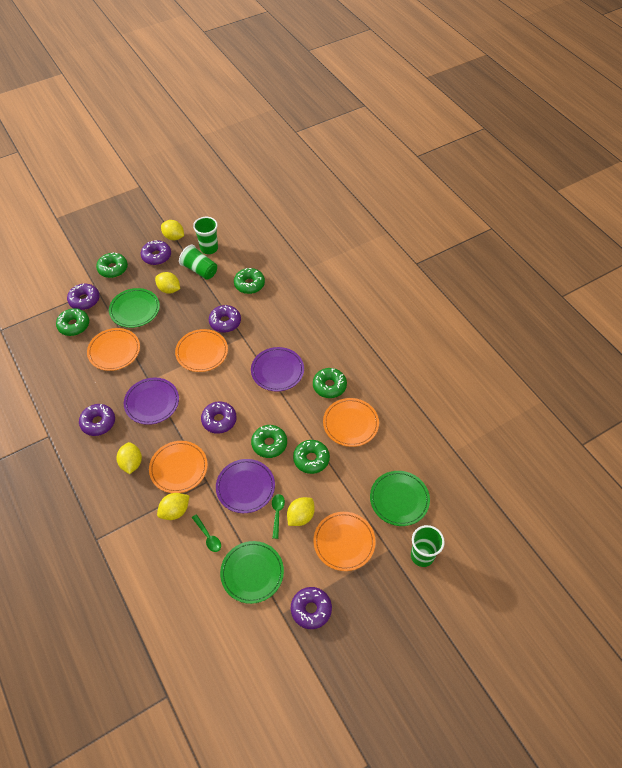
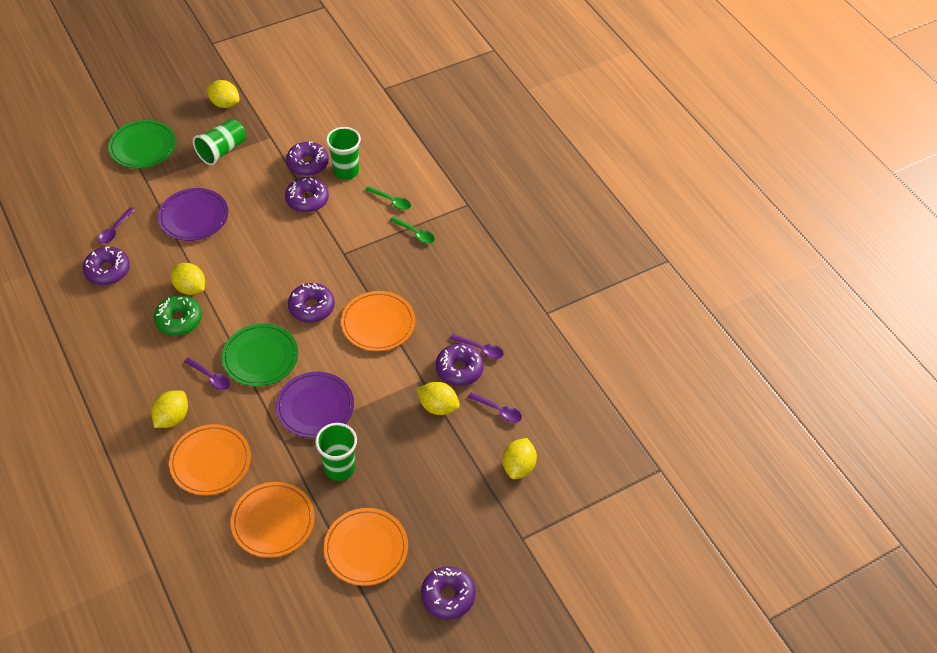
green donut: 6 -> 1
green plate: 3 -> 2
orange plate: 5 -> 4
purple plate: 3 -> 2
purple spoon: 0 -> 4

